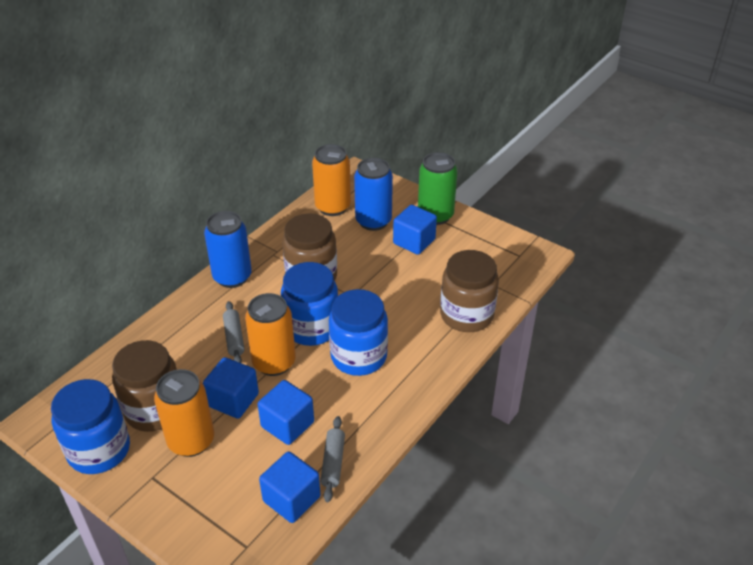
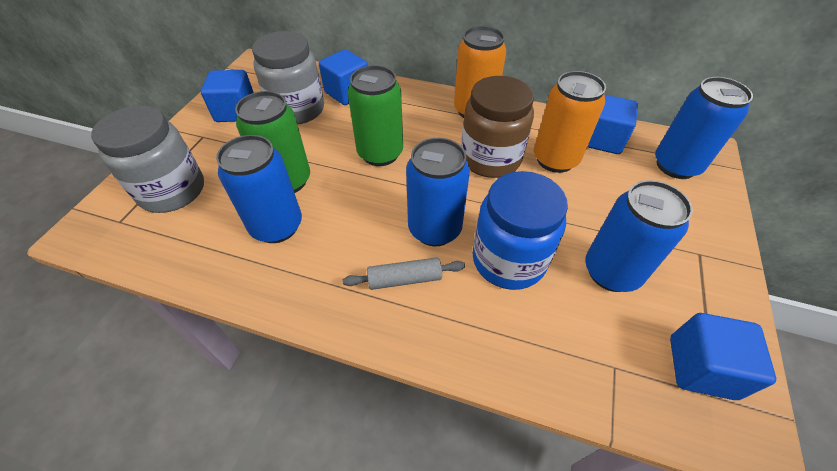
blue can: 2 -> 4
blue jar: 3 -> 1
brown jar: 3 -> 1
green can: 1 -> 2
grey jar: 0 -> 2
grey rolling pin: 2 -> 1
orange can: 3 -> 2

